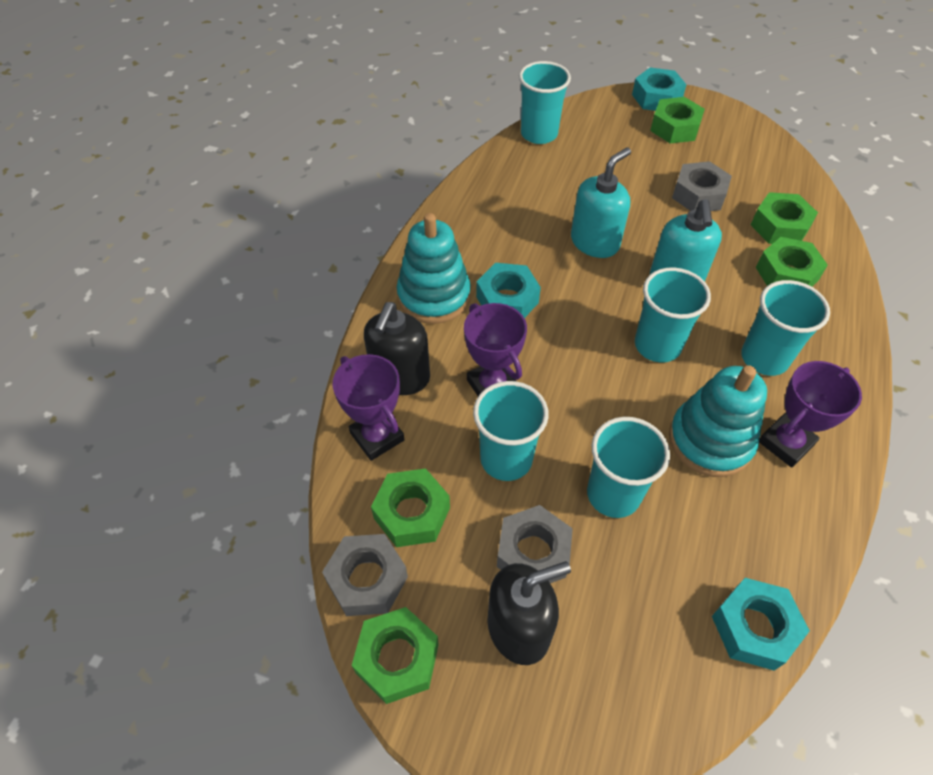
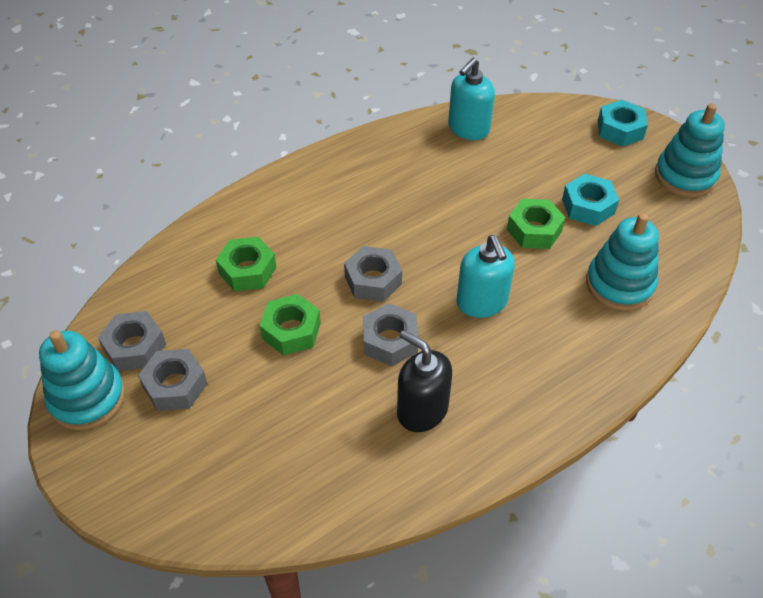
black soap dispenser: 2 -> 1
green nut: 5 -> 3
grey nut: 3 -> 4
purple trophy: 3 -> 0
turquoise cup: 5 -> 0
turquoise nut: 3 -> 2
turquoise stacking toy: 2 -> 3

